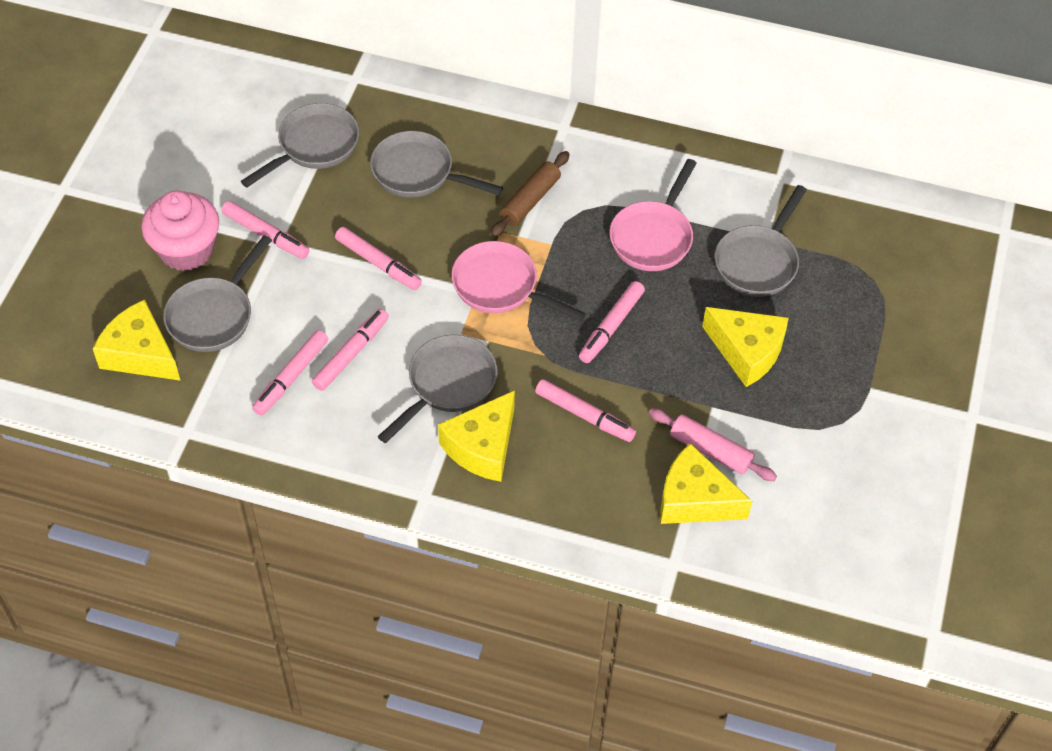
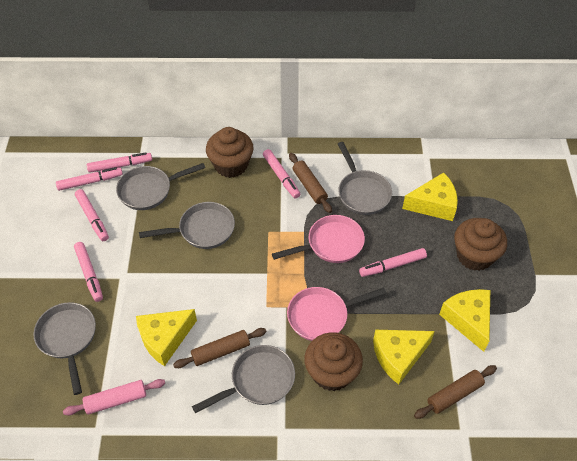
brown cupcake: 0 -> 3
brown rolling pin: 1 -> 3
pink cupcake: 1 -> 0

